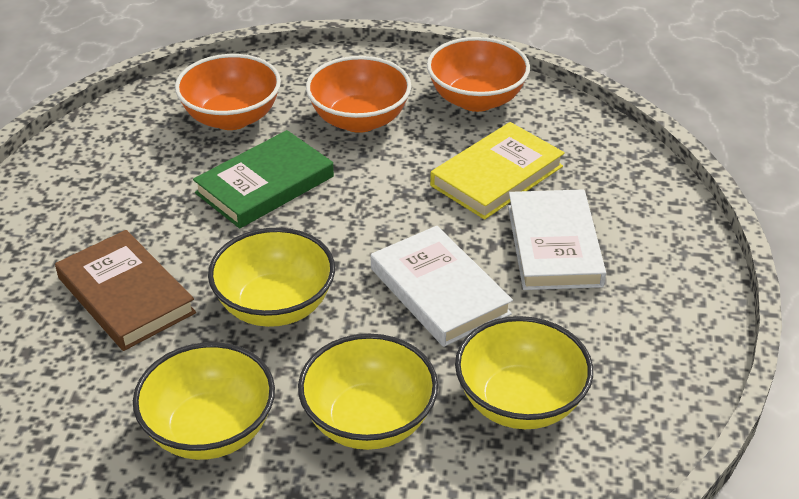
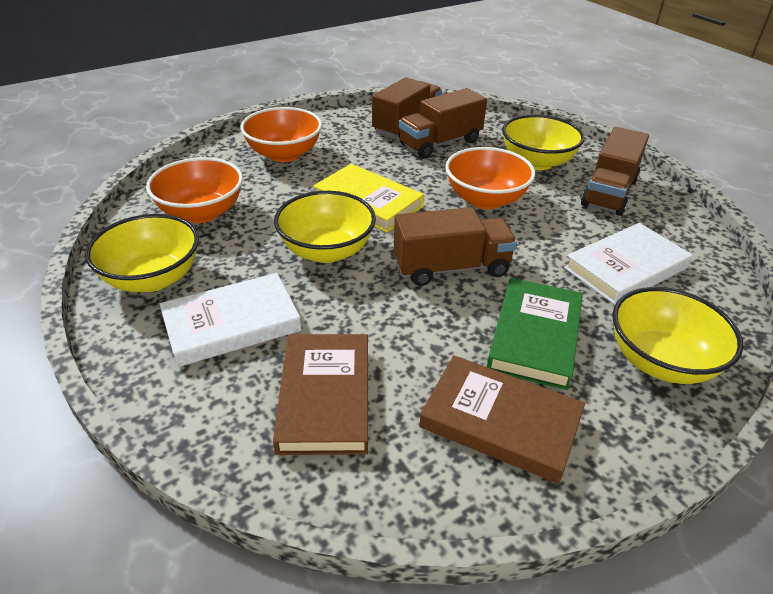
brown book: 1 -> 2
brown truck: 0 -> 4

